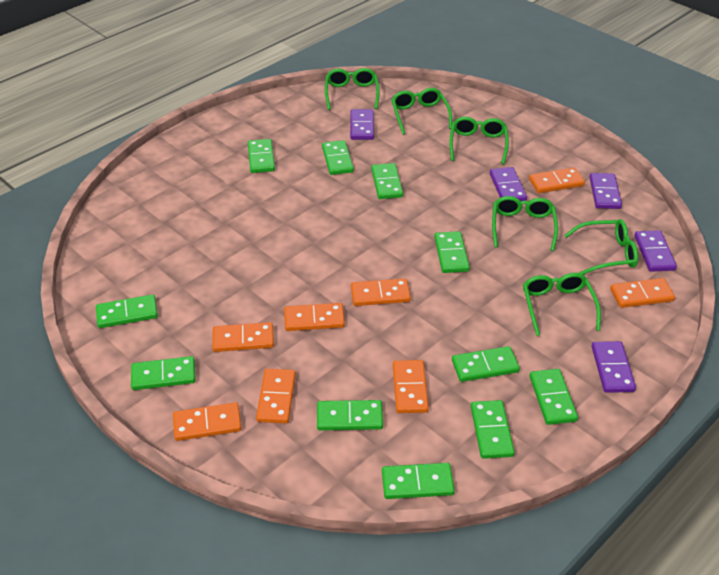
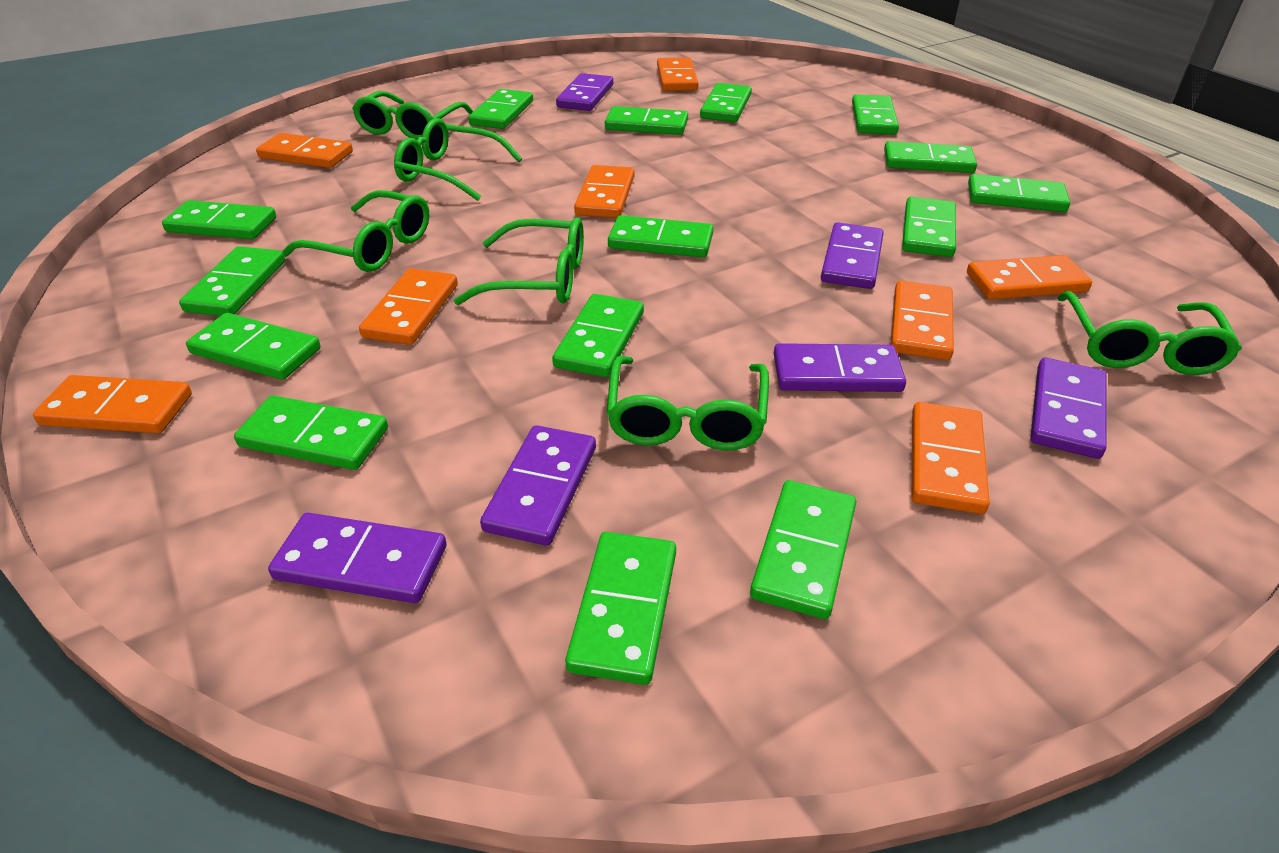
green domino: 11 -> 15
purple domino: 5 -> 6

